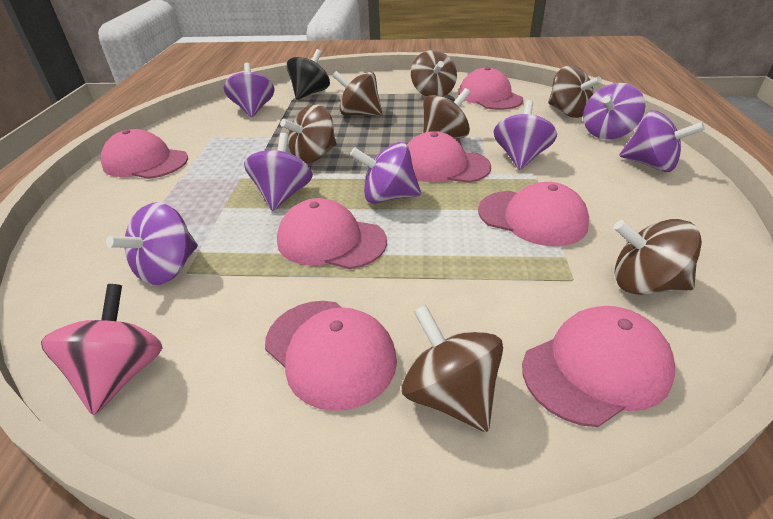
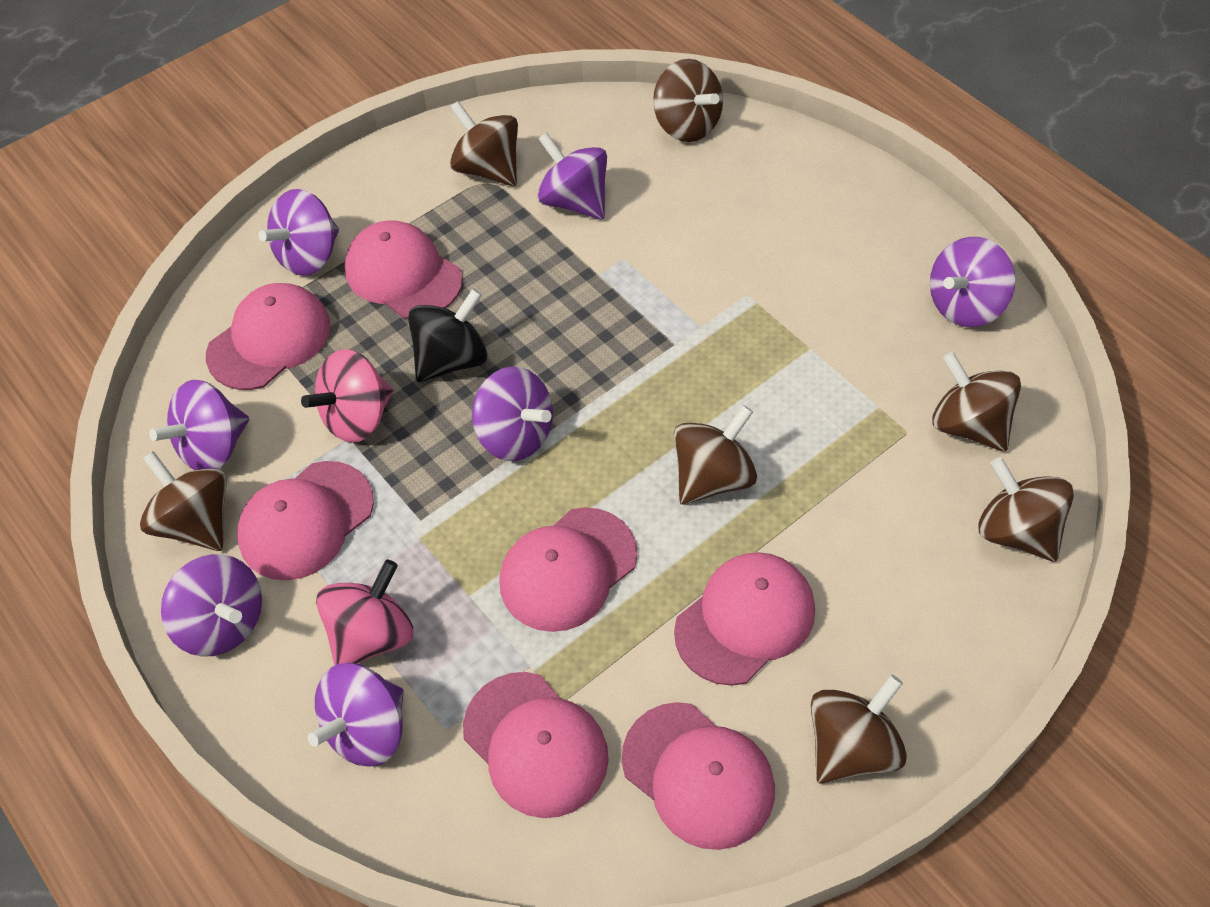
pink spinning top: 1 -> 2

